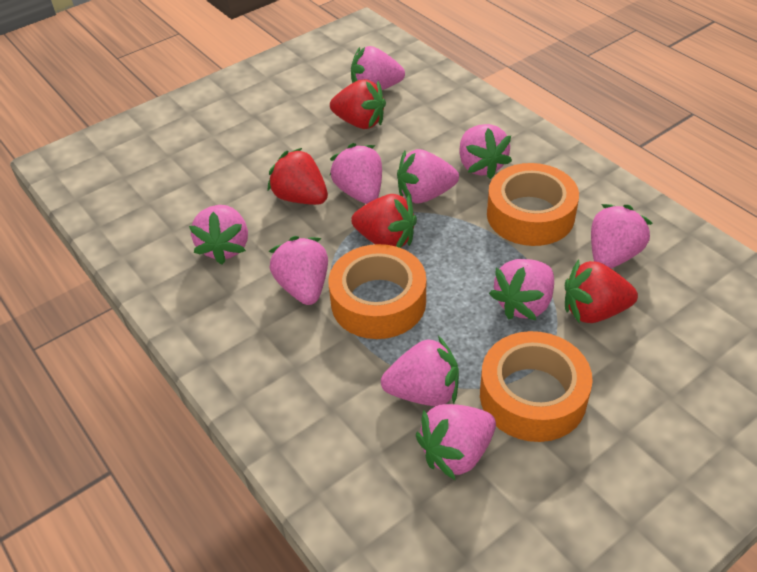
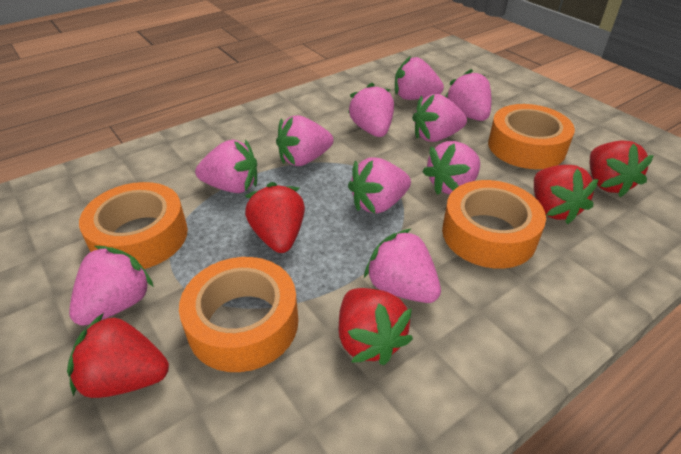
orange tape: 3 -> 4
red strawberry: 4 -> 5

